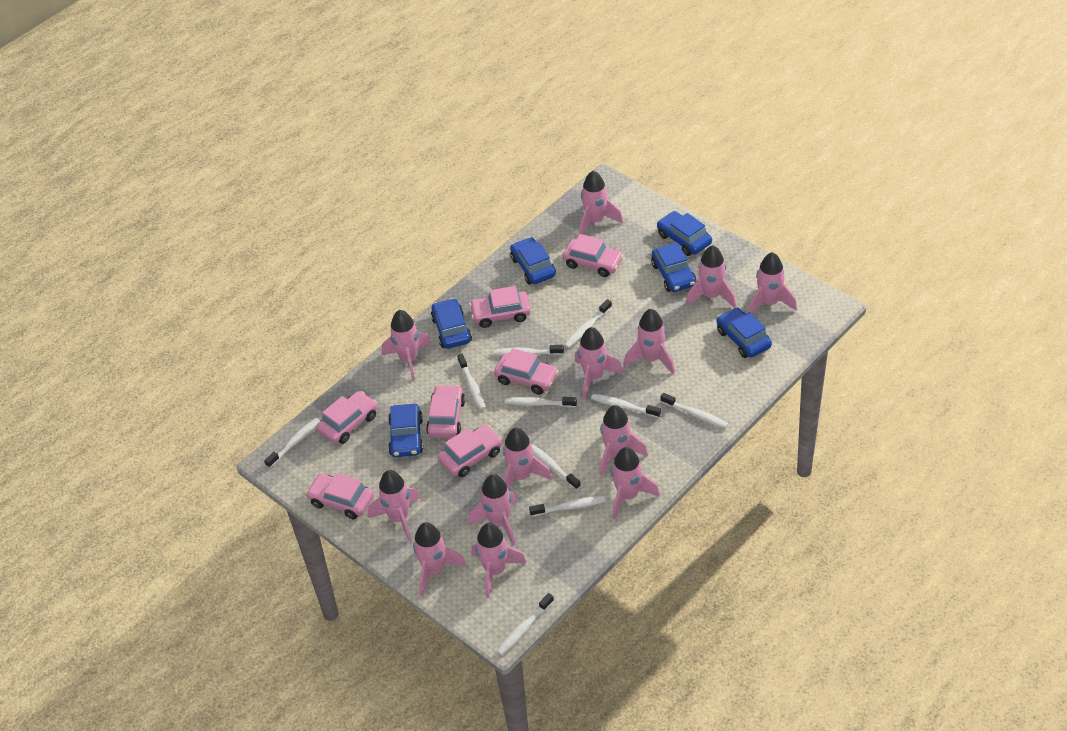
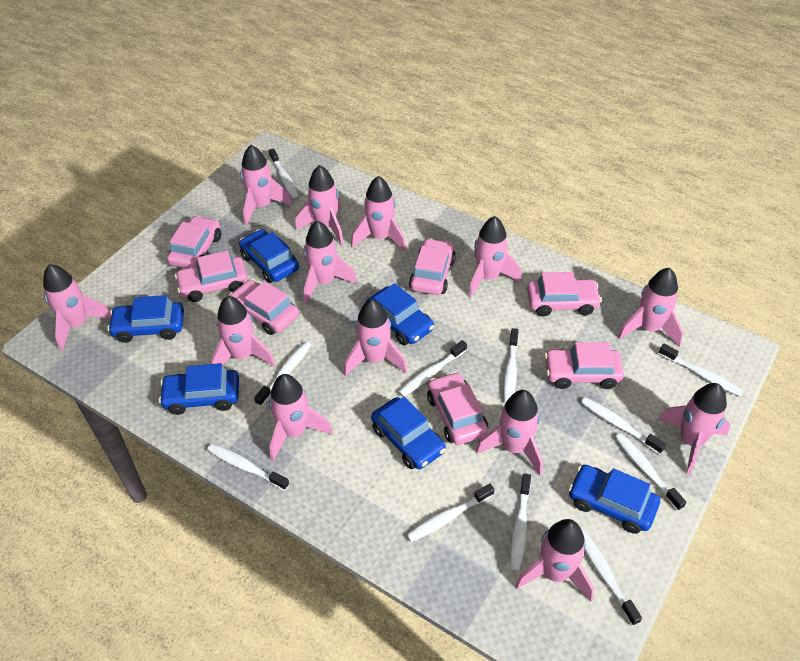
white toothbrush: 10 -> 11

